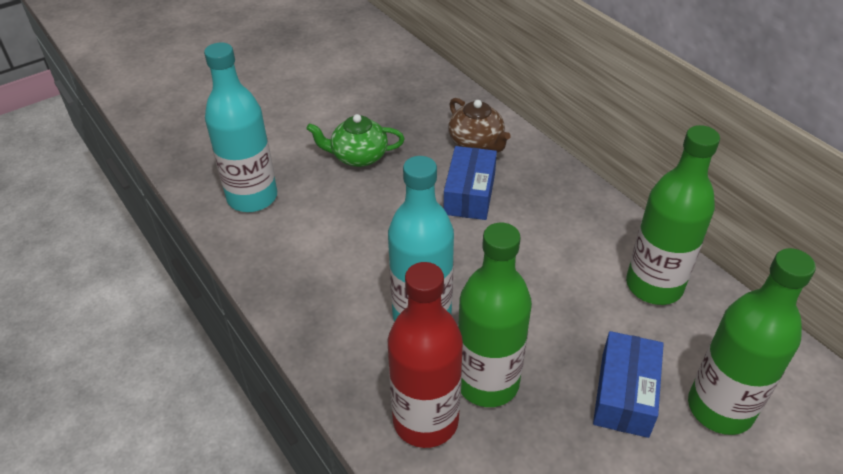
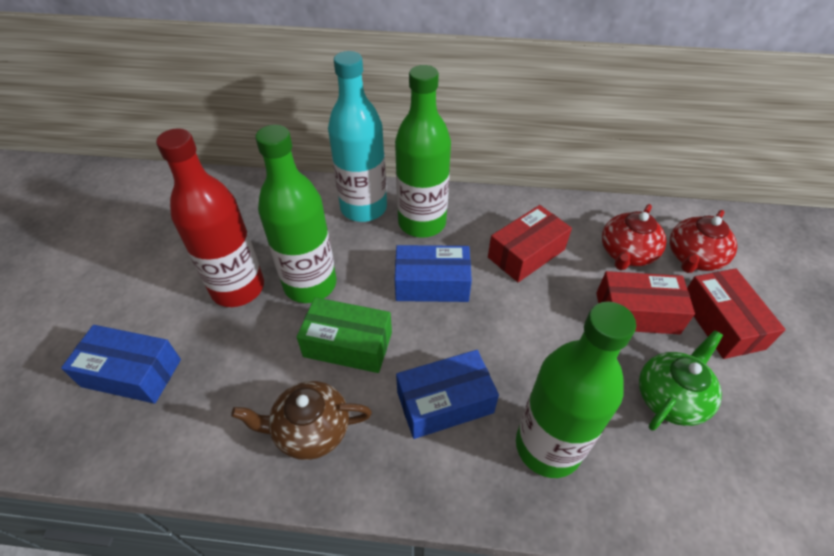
blue box: 2 -> 3
green box: 0 -> 1
red box: 0 -> 3
red teapot: 0 -> 2
turquoise bottle: 2 -> 1

